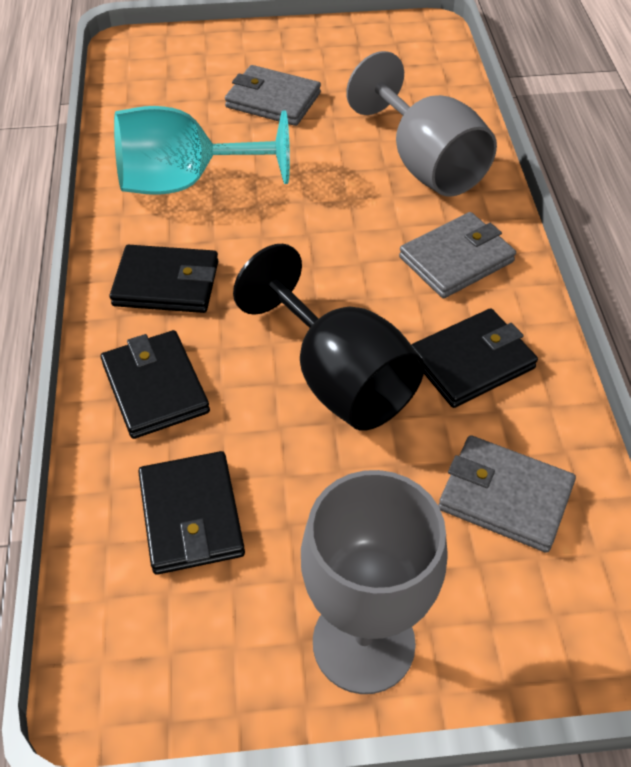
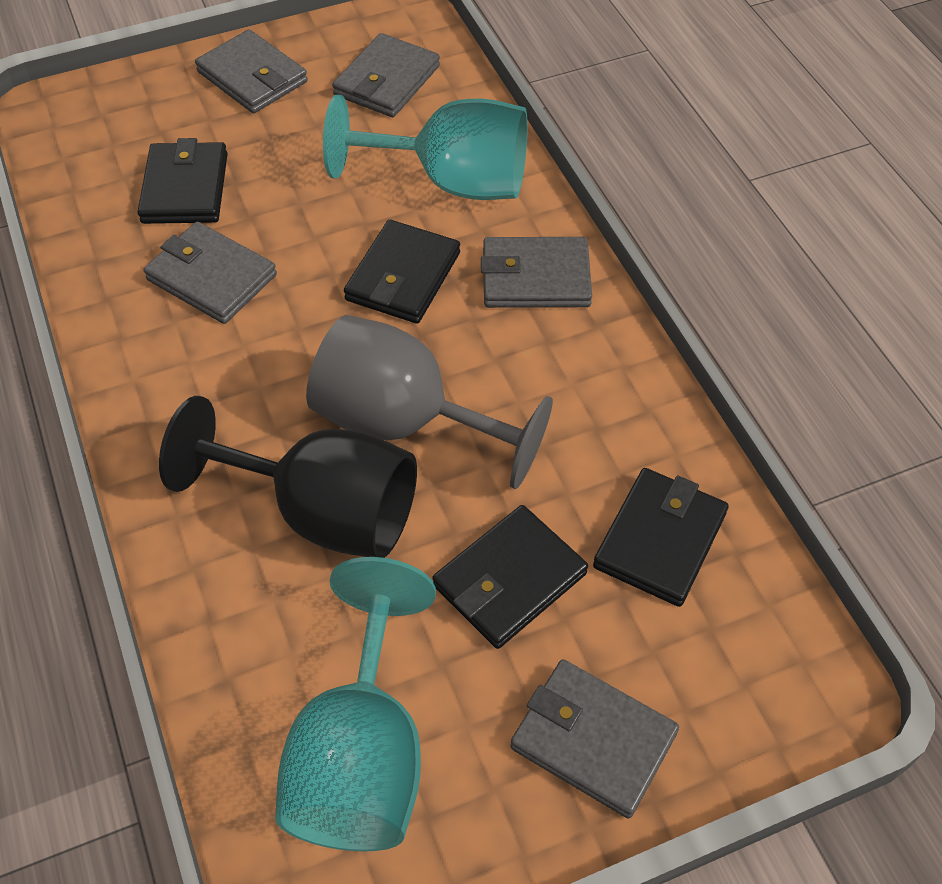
grey goblet: 2 -> 1
grey wallet: 3 -> 5
turquoise goblet: 1 -> 2

